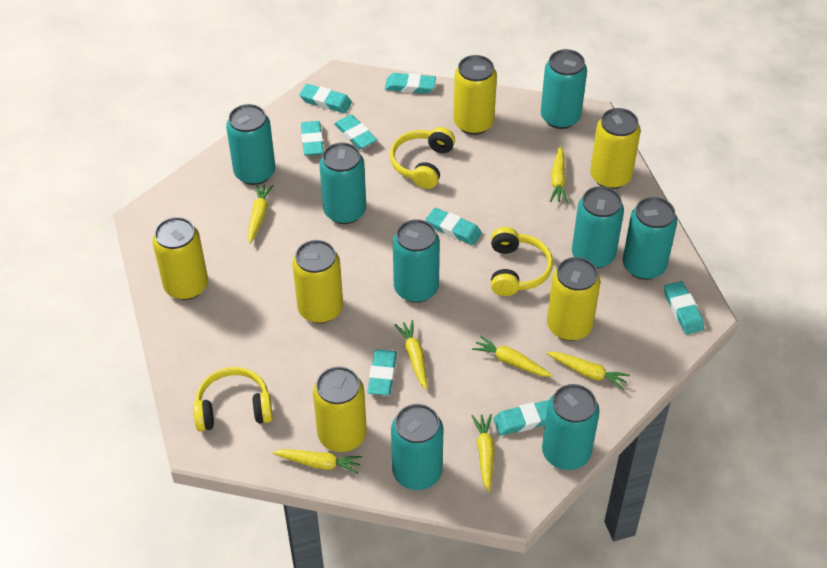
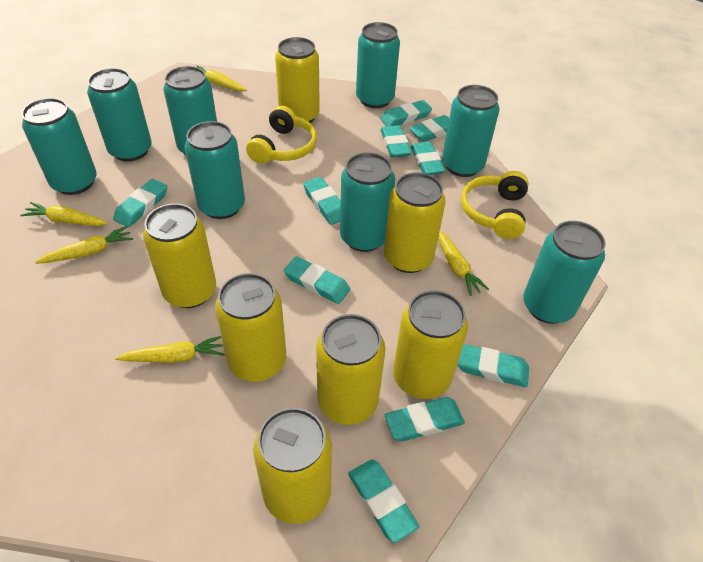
turquoise eraser: 8 -> 10
yellow can: 6 -> 7
yellow carrot: 7 -> 5
yellow headphones: 3 -> 2

